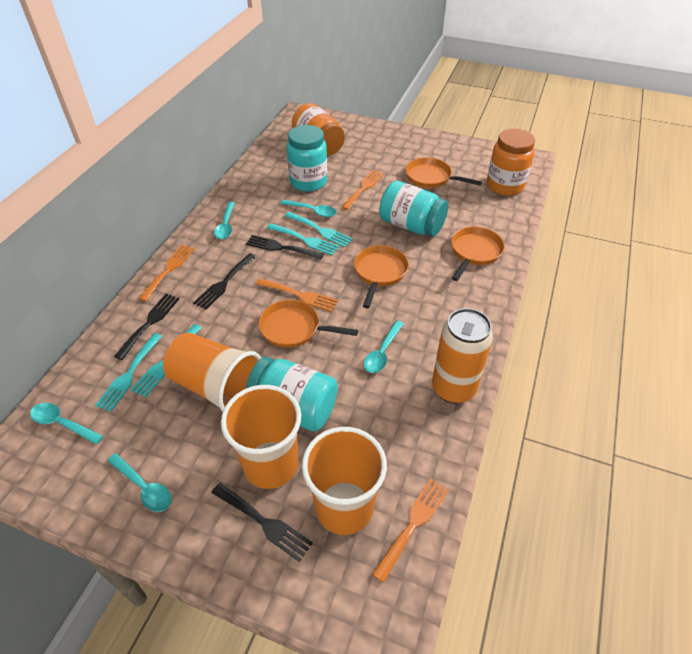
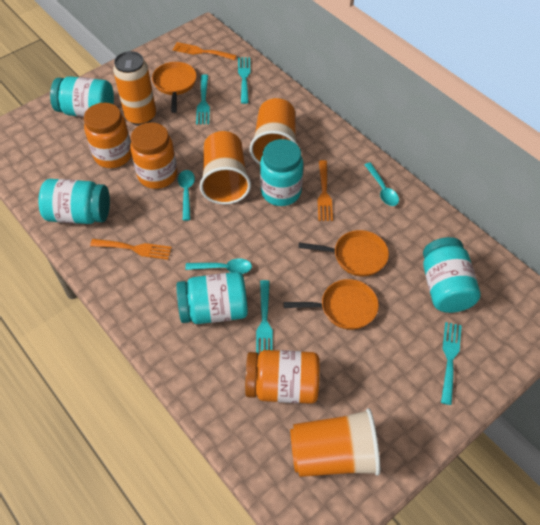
black fork: 4 -> 0
orange fork: 4 -> 3
orange jar: 2 -> 3
orange pan: 4 -> 3
turquoise jar: 3 -> 5
turquoise spoon: 5 -> 3

